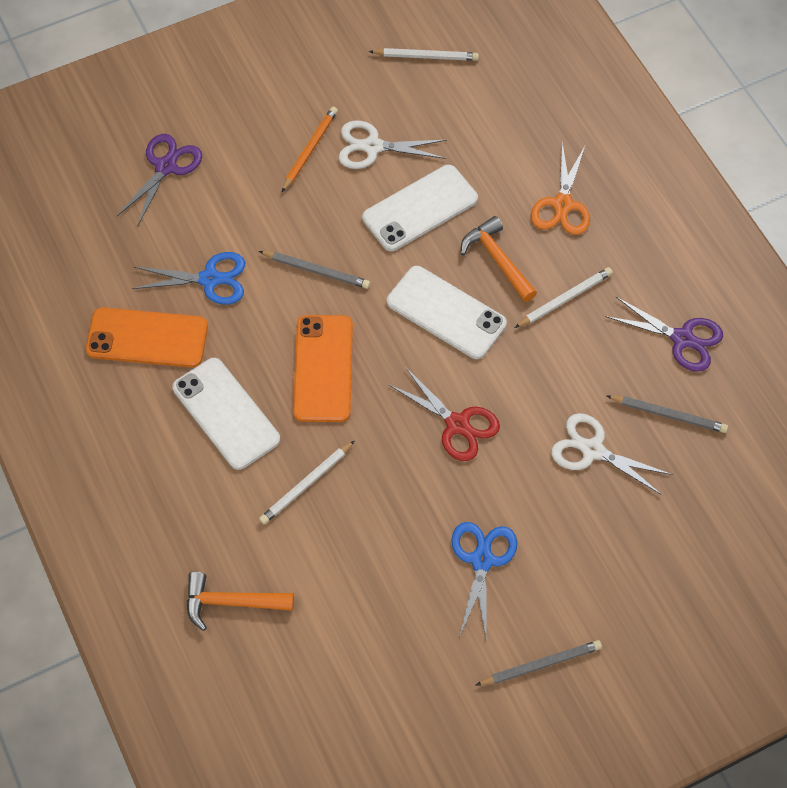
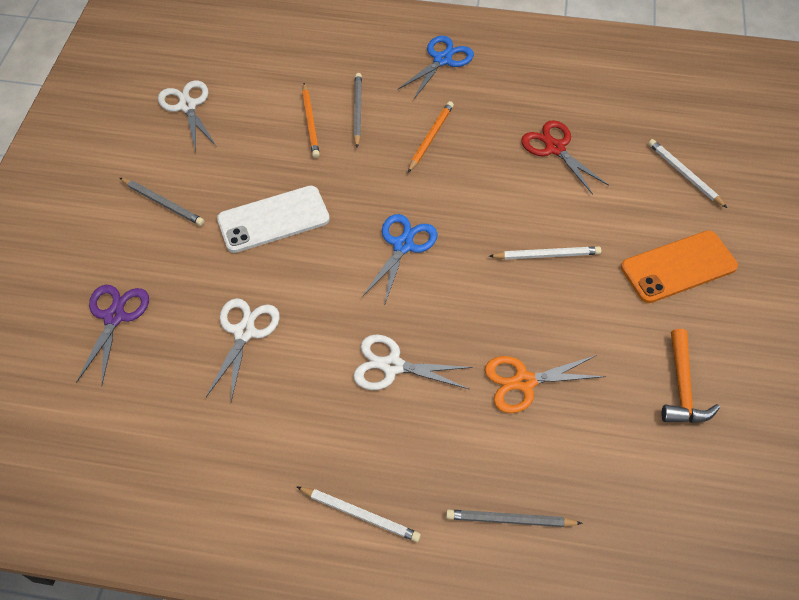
orange hammer: 2 -> 1
orange pencil: 1 -> 2
orange phone: 2 -> 1
purple scissors: 2 -> 1
white phone: 3 -> 1
white scissors: 2 -> 3

